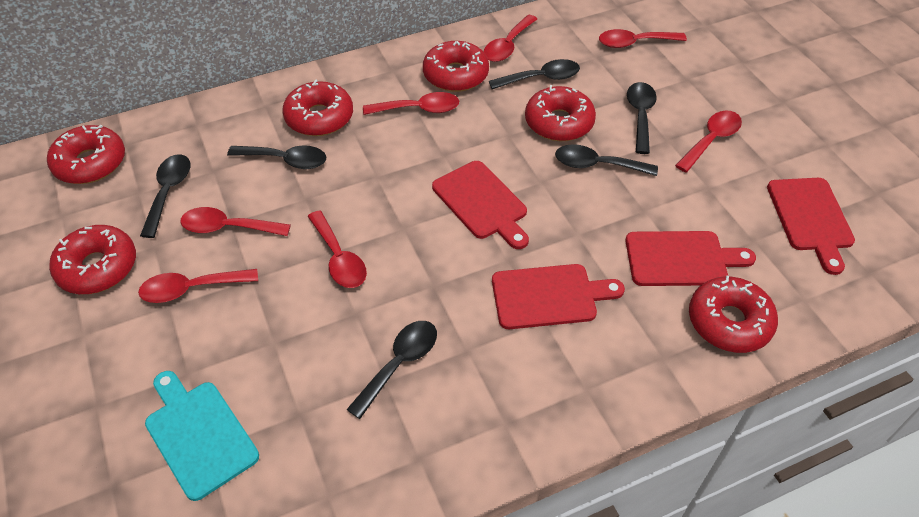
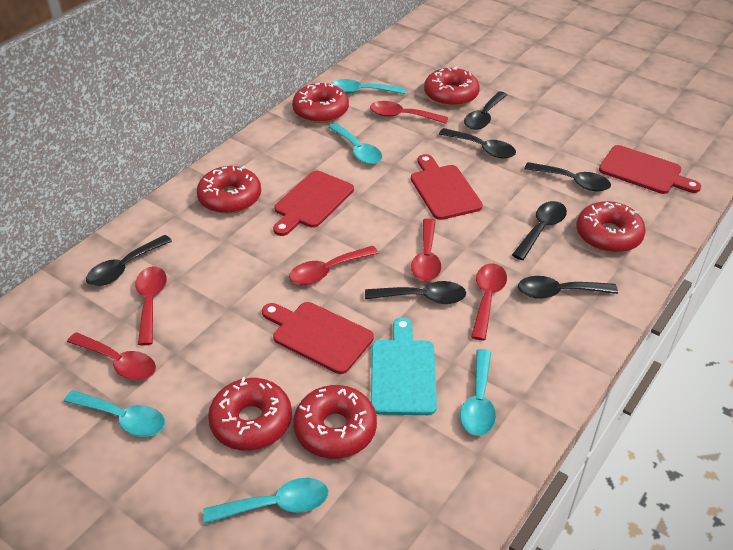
black spoon: 6 -> 7
red spoon: 7 -> 6
turquoise spoon: 0 -> 5

